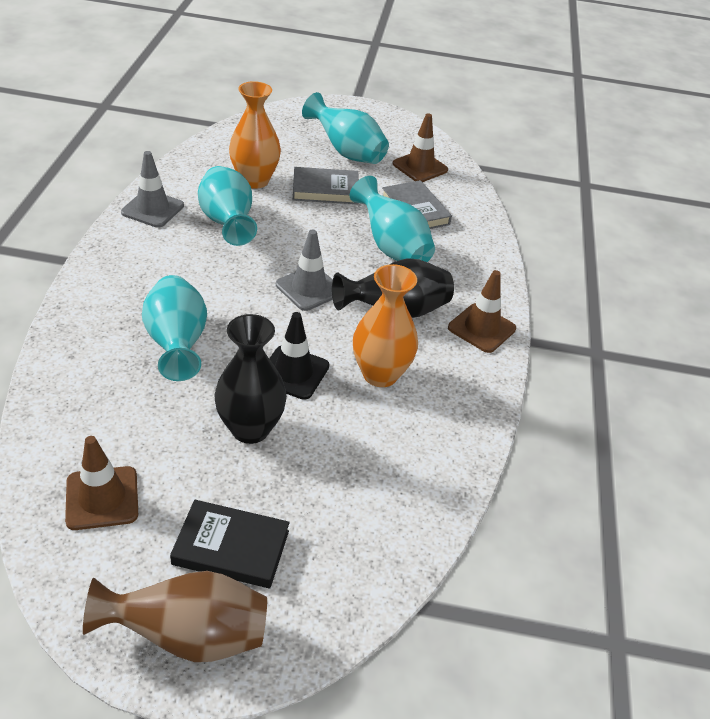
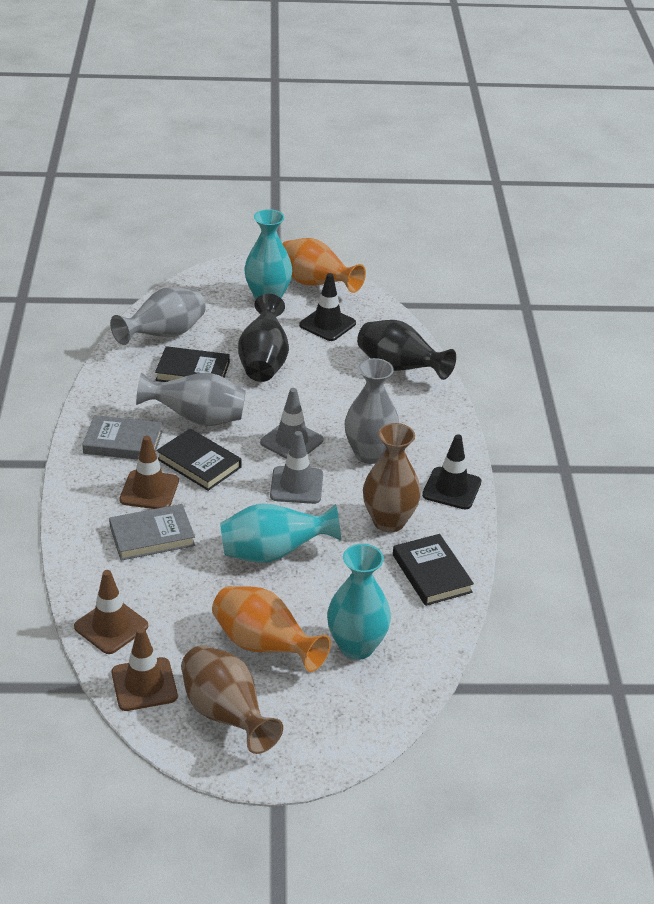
black book: 1 -> 3
black traffic cone: 1 -> 2
brown vase: 1 -> 2
grey vase: 0 -> 3
turquoise vase: 4 -> 3

